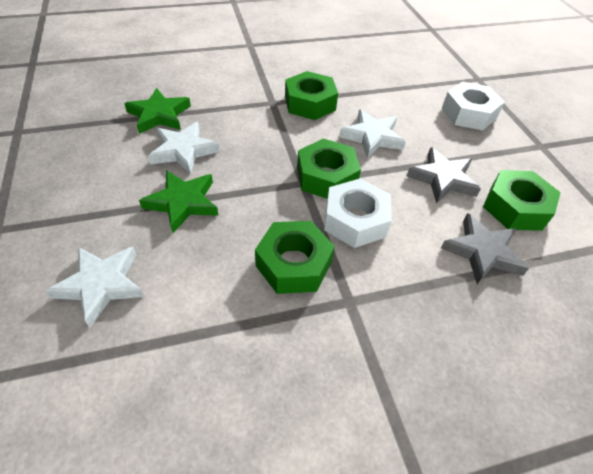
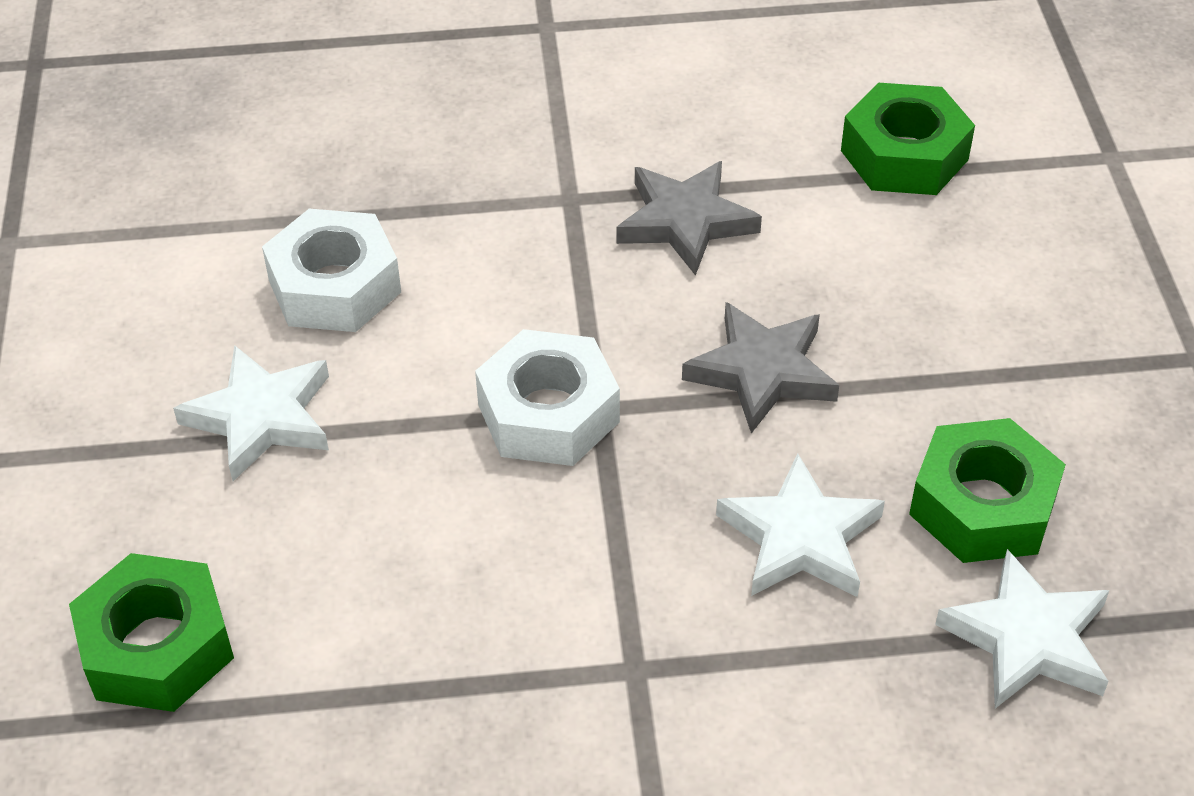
green nut: 4 -> 3
green star: 2 -> 0

